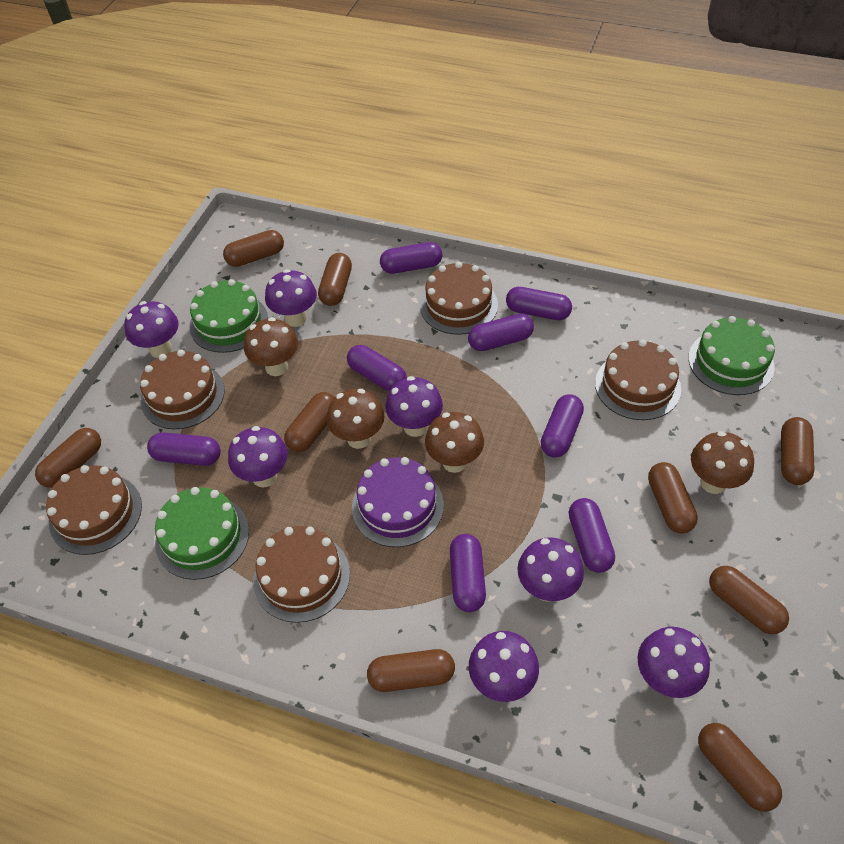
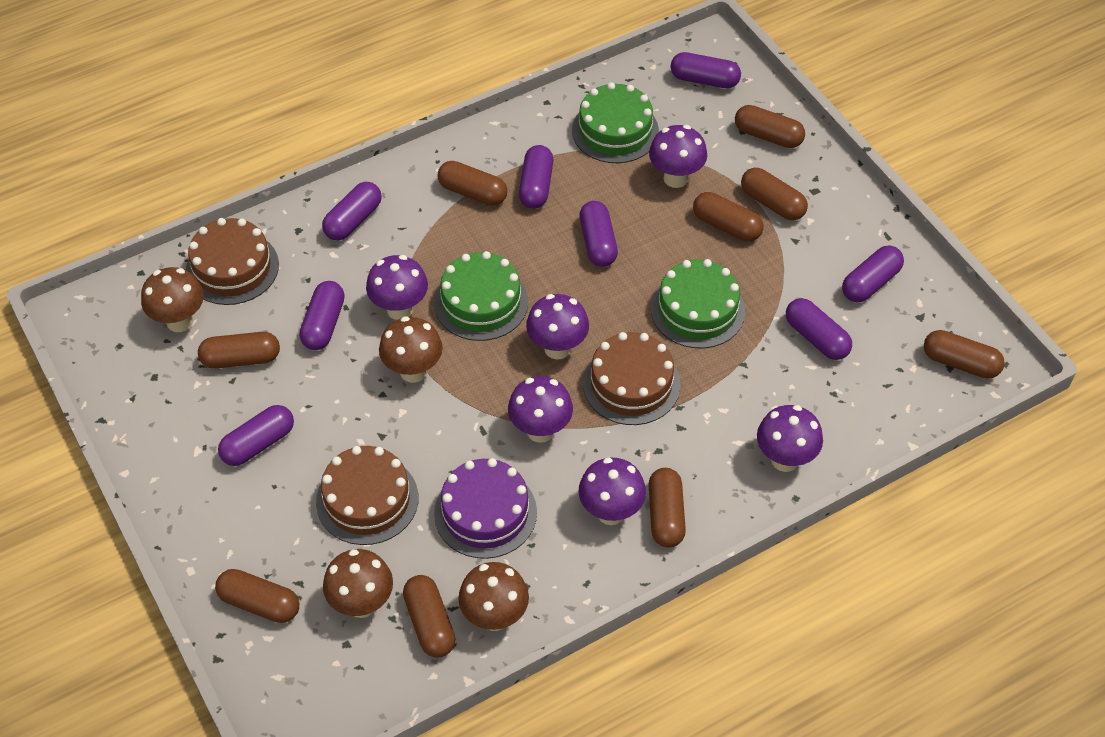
brown cake: 5 -> 3
purple mushroom: 7 -> 6

